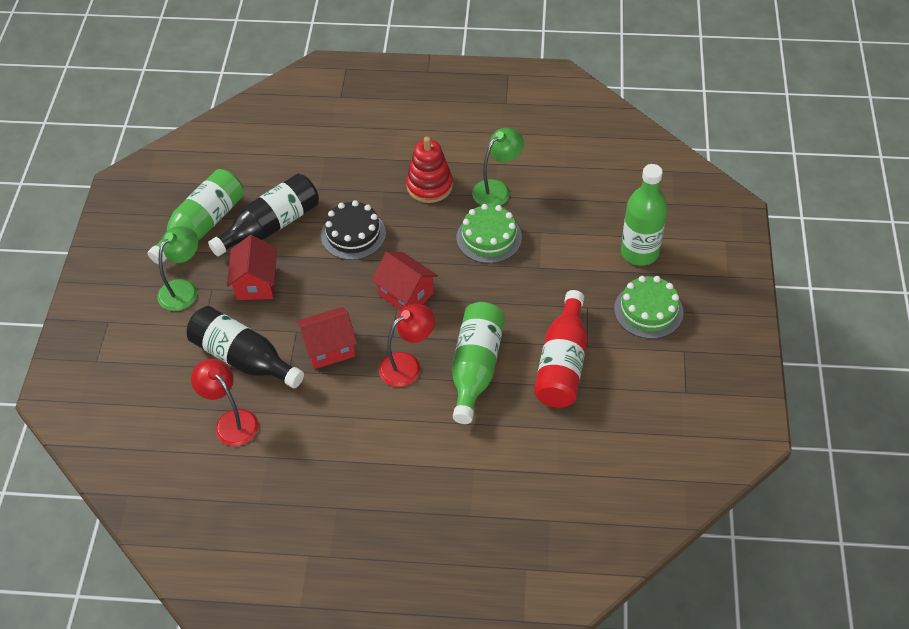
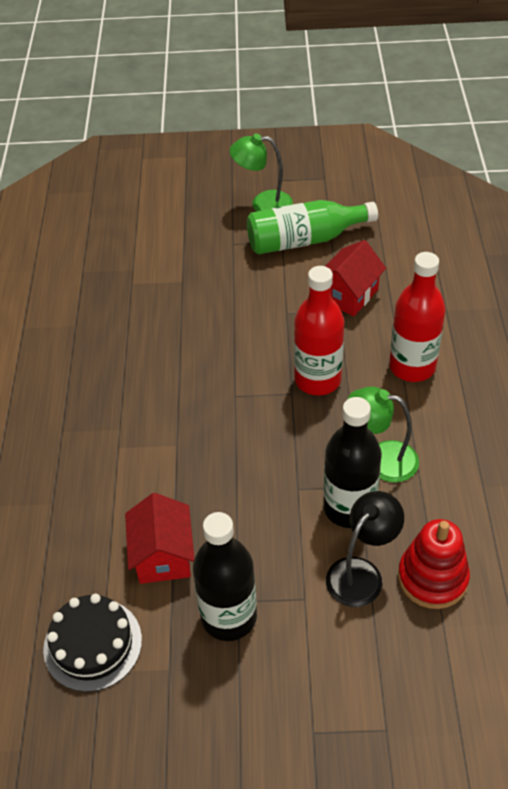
black lamp: 0 -> 1
green bottle: 3 -> 1
green cake: 2 -> 0
red bottle: 1 -> 2
red house: 3 -> 2
red lamp: 2 -> 0

